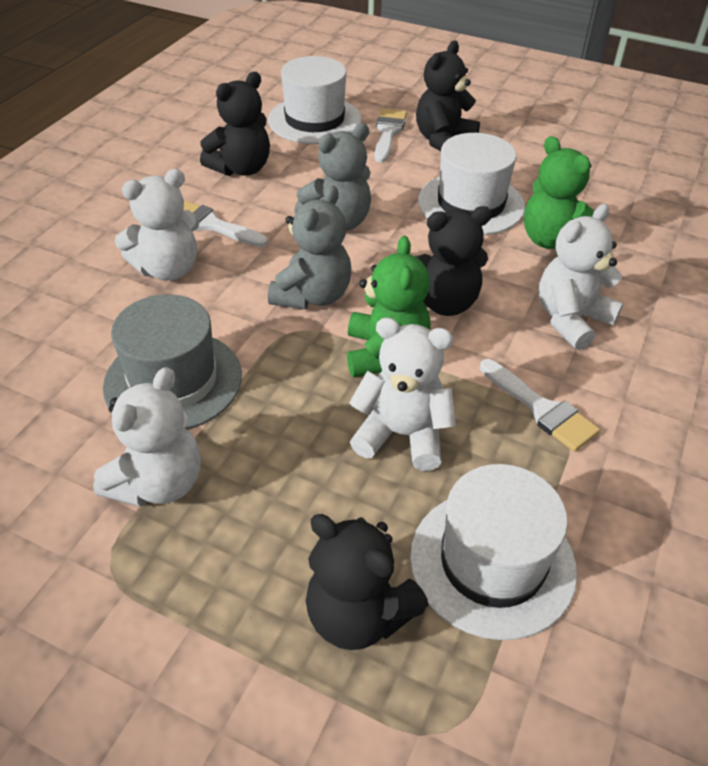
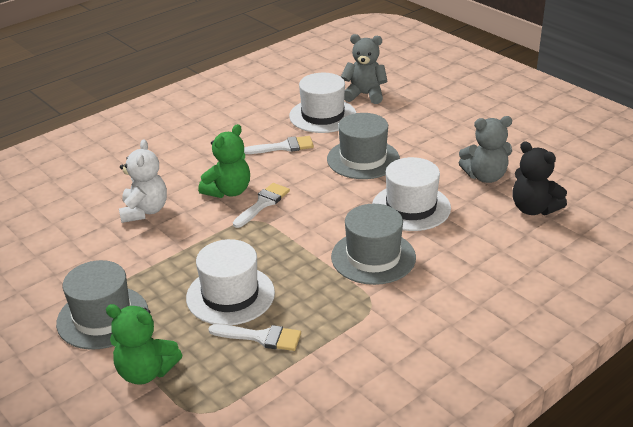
black teddy bear: 4 -> 1
grey hat: 1 -> 3
white teddy bear: 4 -> 1

